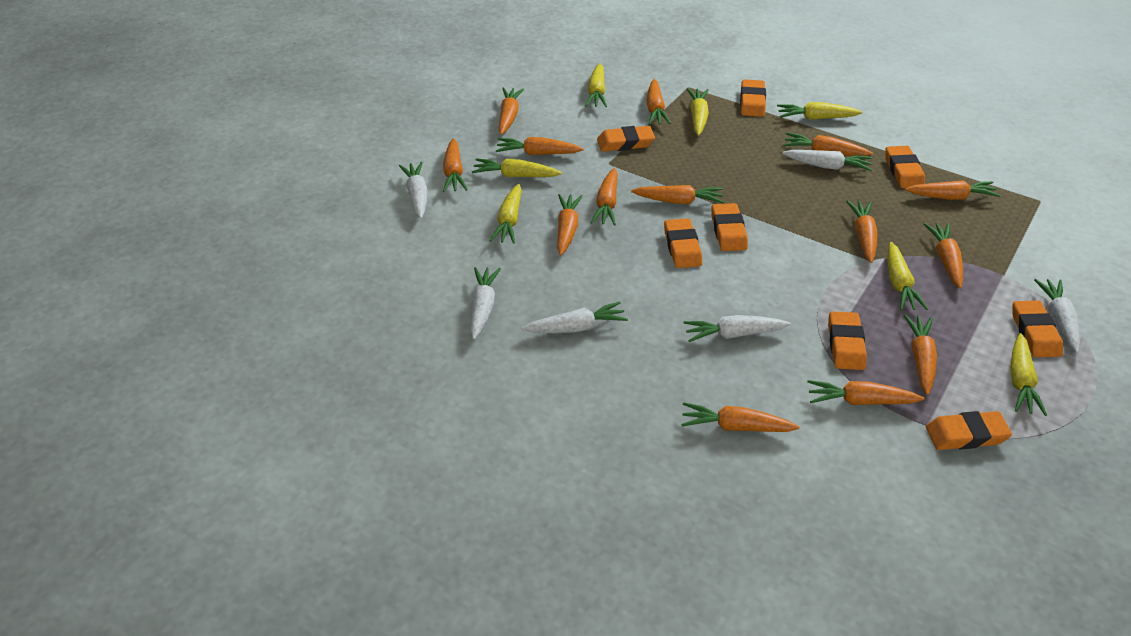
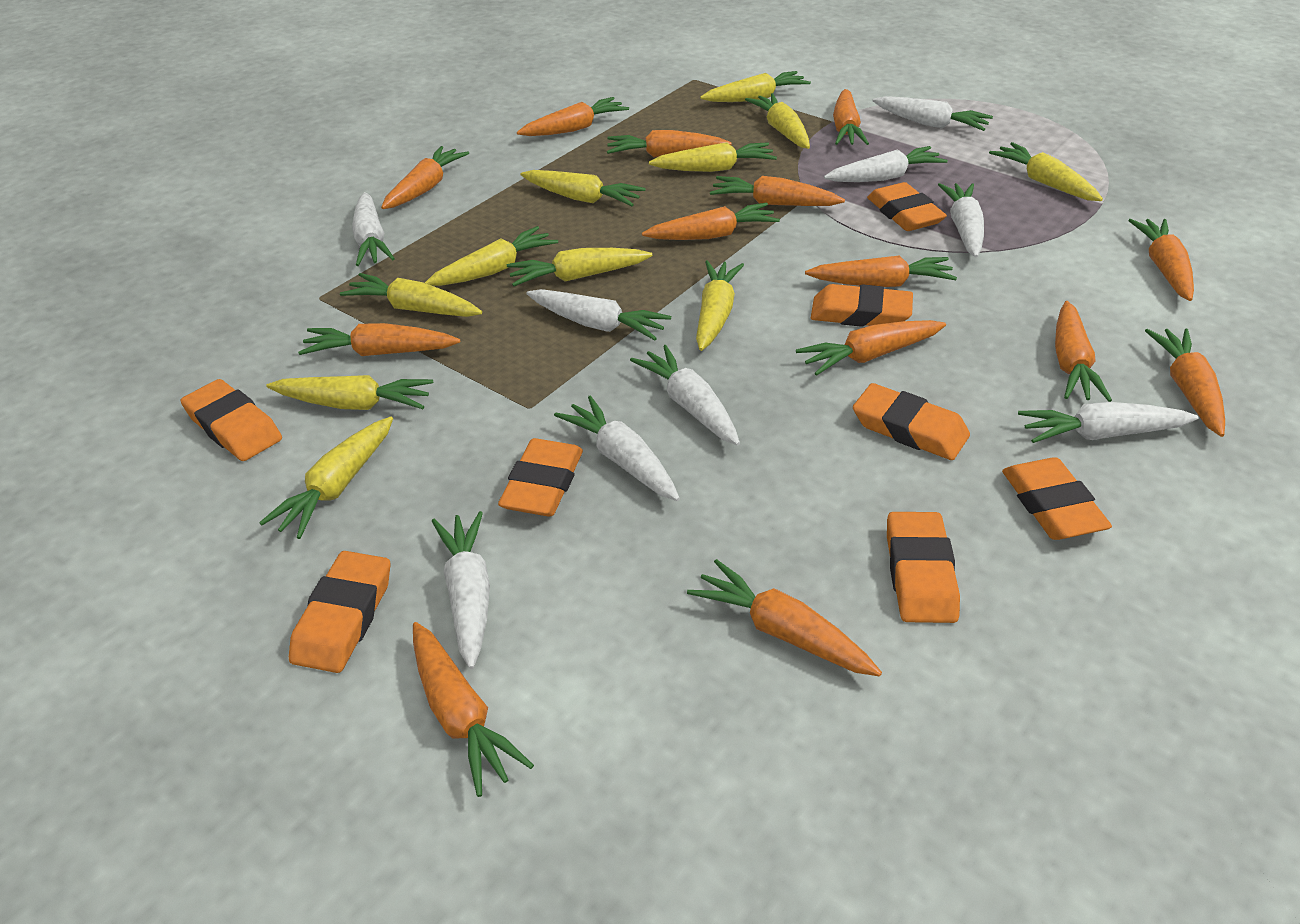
white carrot: 6 -> 9
yellow carrot: 7 -> 11

